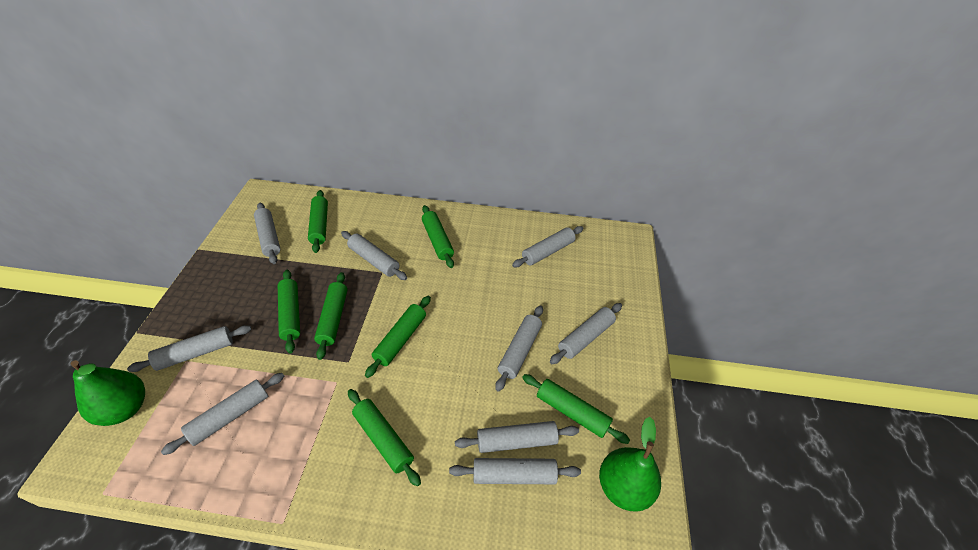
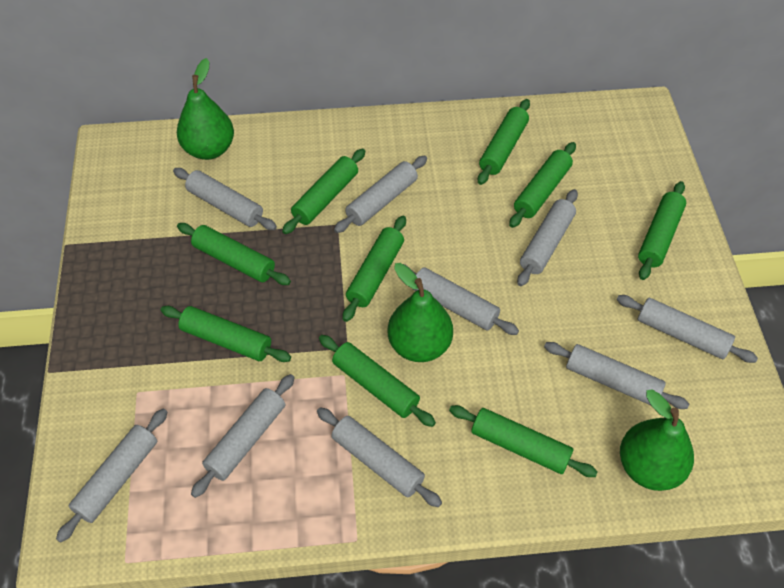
green pear: 2 -> 3
green rolling pin: 7 -> 9

